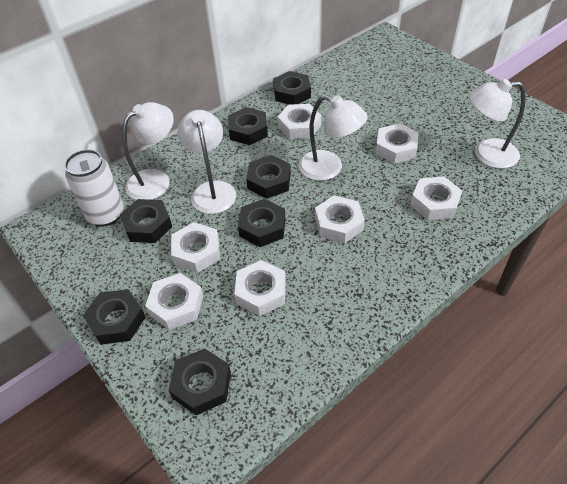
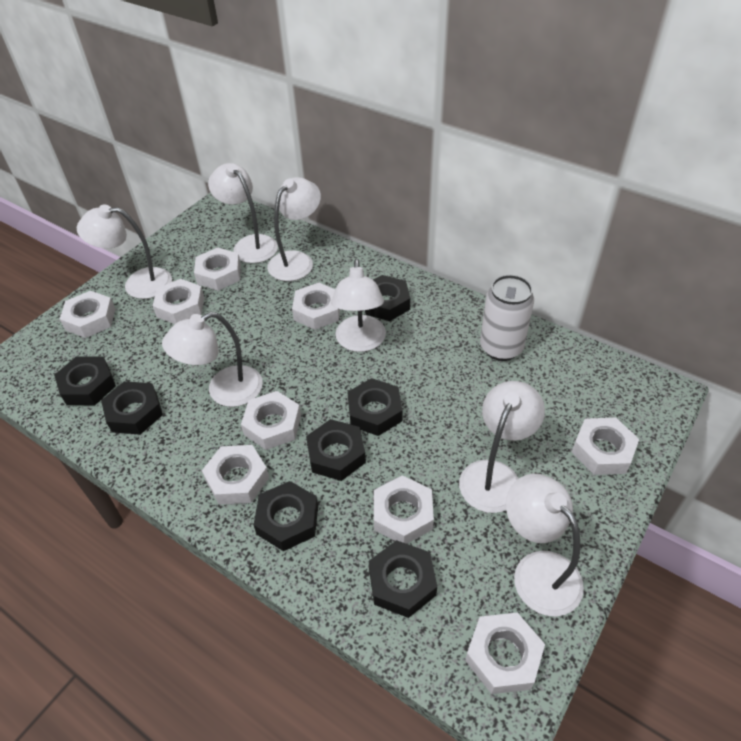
white lamp: 4 -> 7
white nut: 7 -> 9

